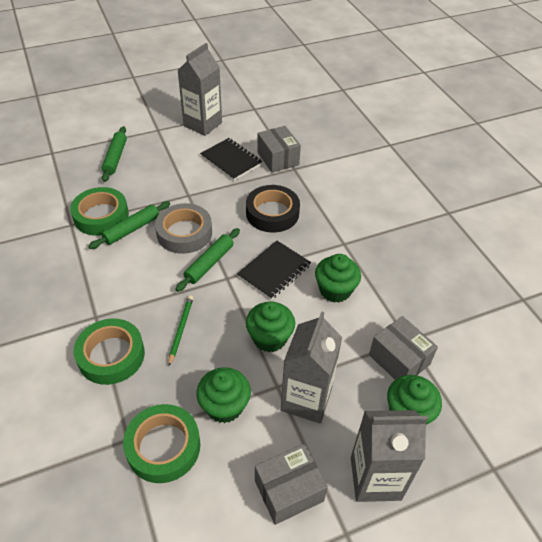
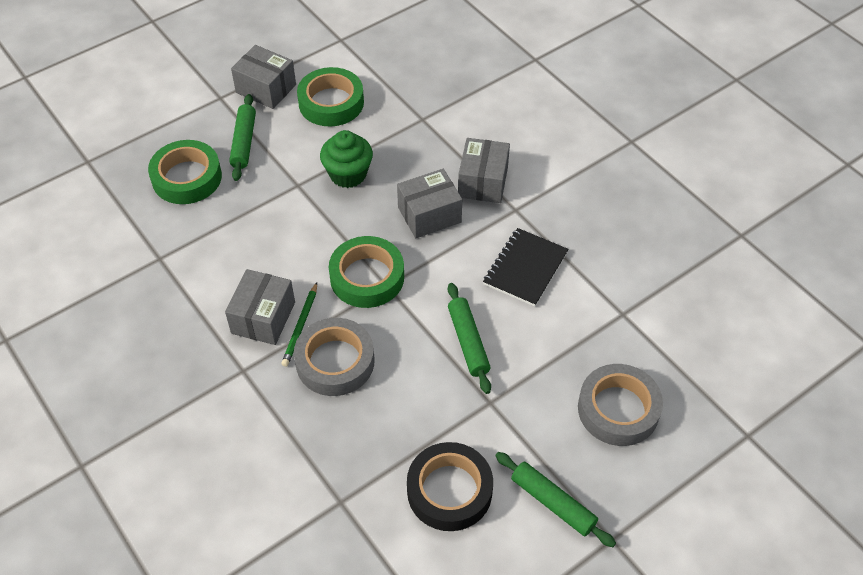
black notebook: 2 -> 1
green cupcake: 4 -> 1
grey box: 3 -> 4
grey carton: 3 -> 0
grey tape: 1 -> 2

